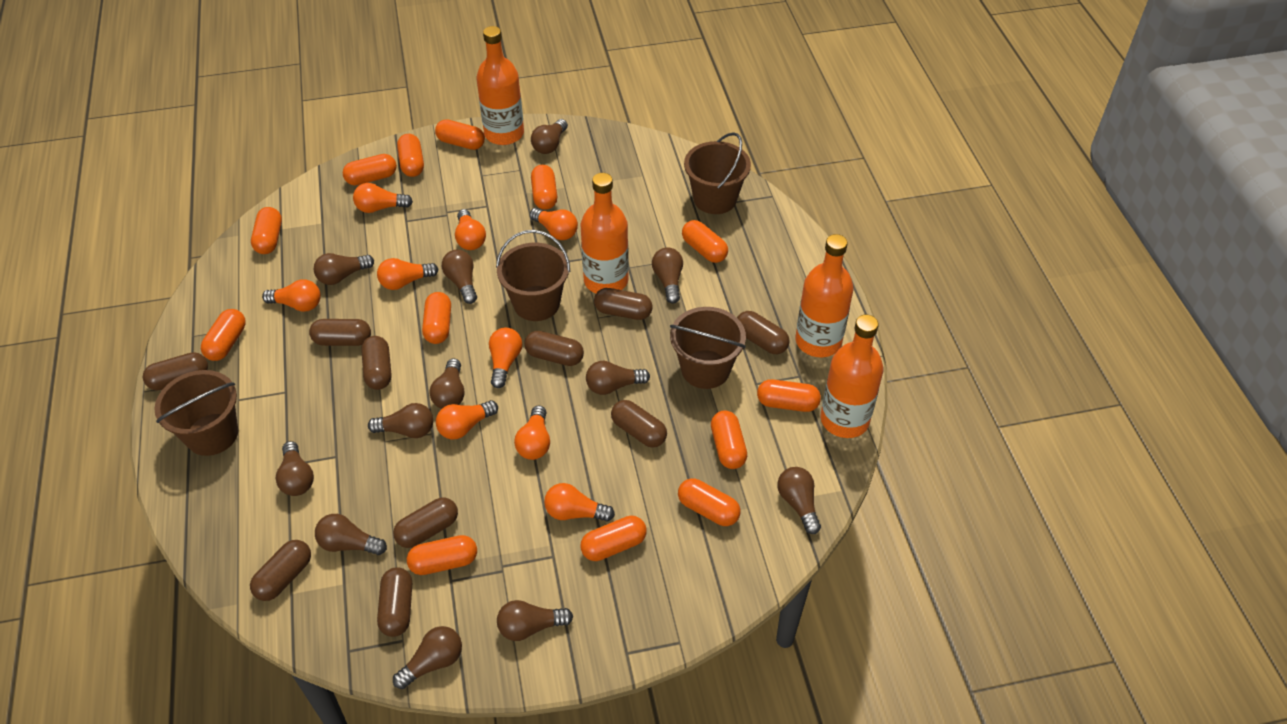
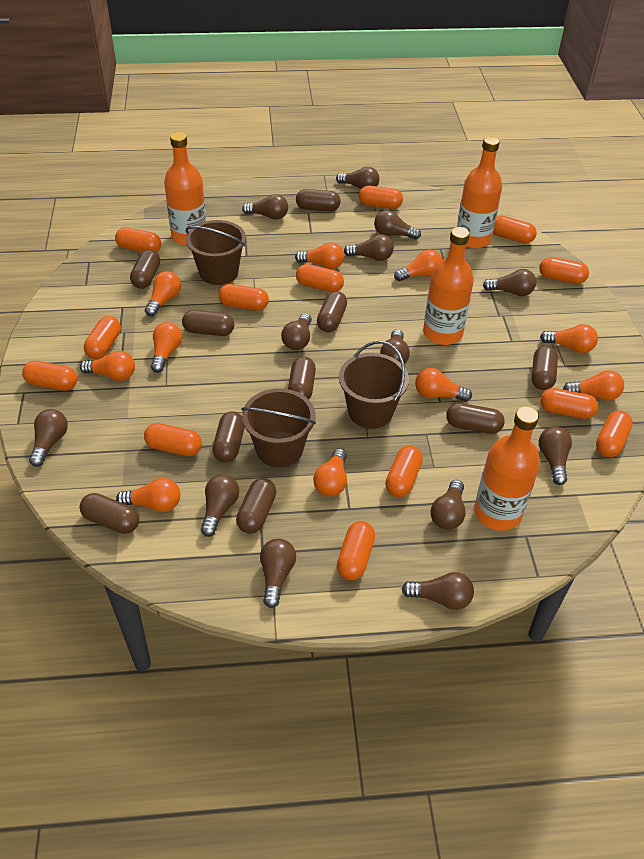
brown bucket: 4 -> 3
brown light bulb: 12 -> 13
orange light bulb: 9 -> 10

